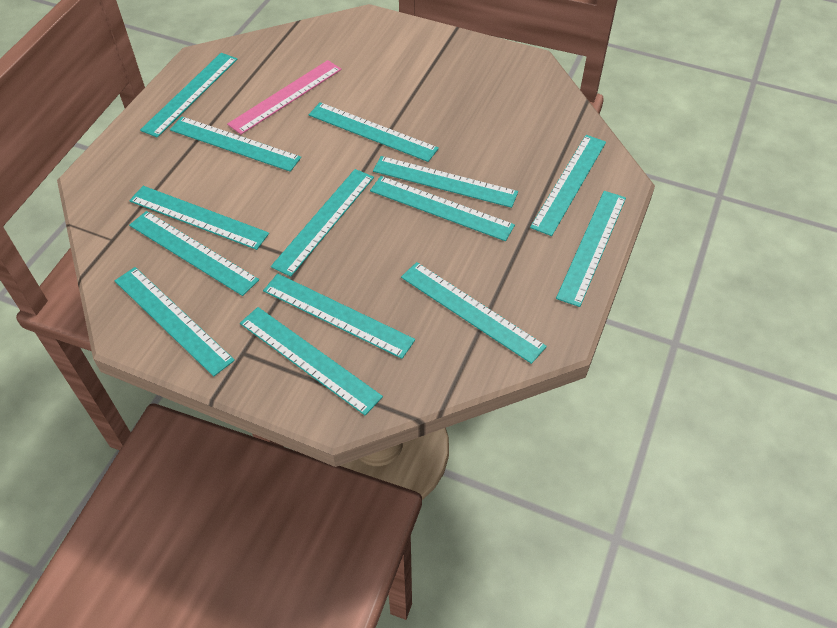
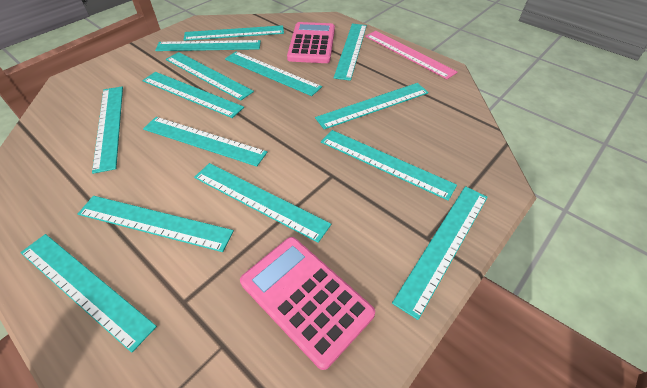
pink calculator: 0 -> 2

